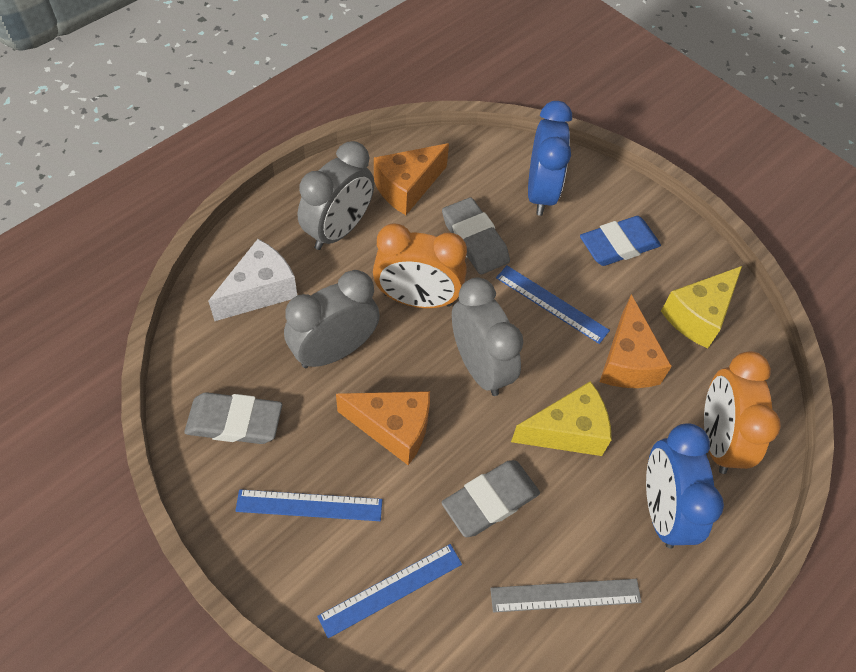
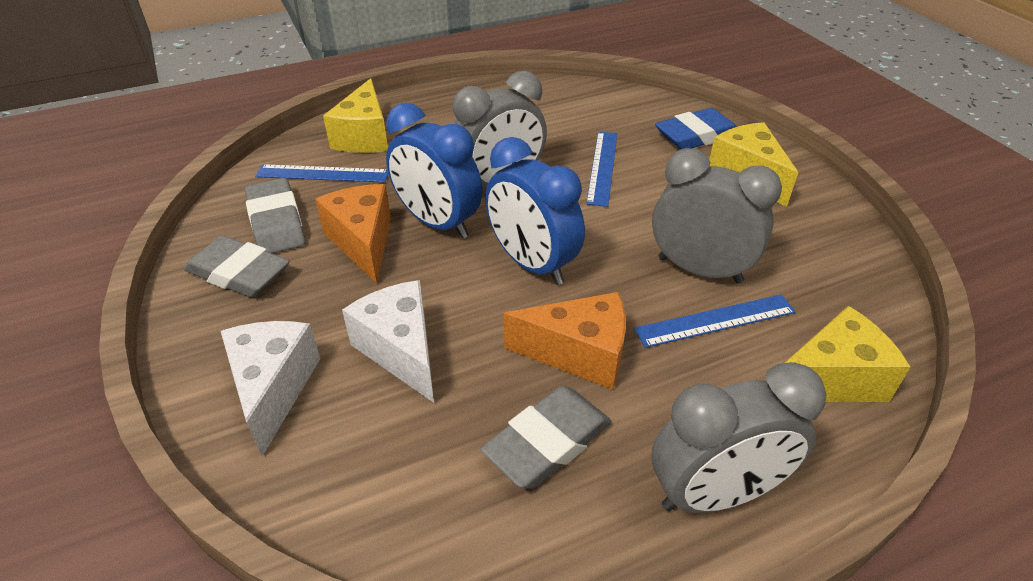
grey ruler: 1 -> 0
orange cheese: 3 -> 2
orange clock: 2 -> 0
white cheese: 1 -> 2
yellow cheese: 2 -> 3

